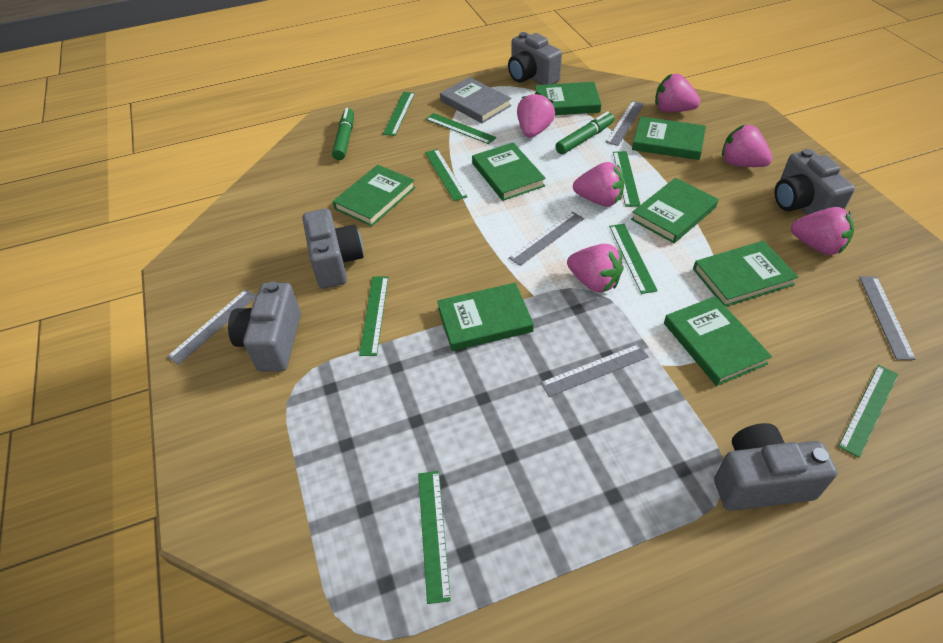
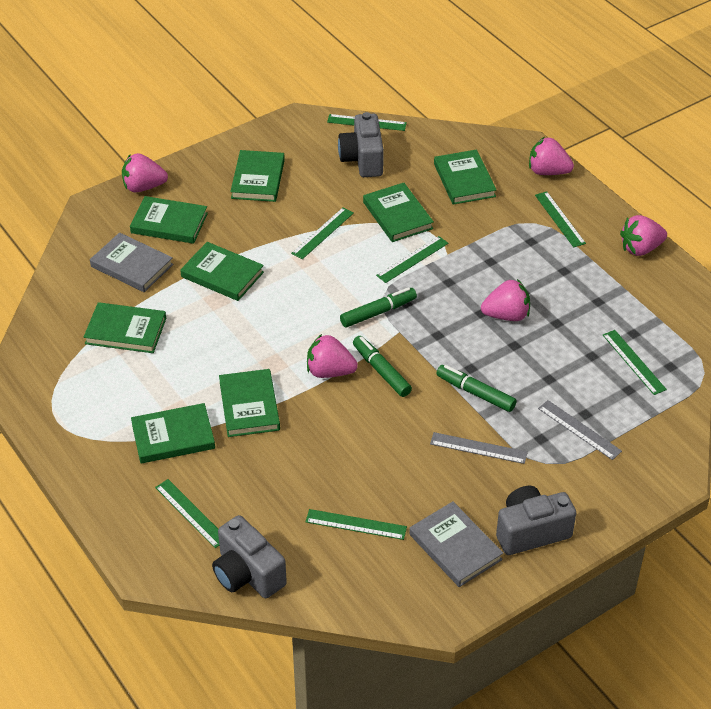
green marker: 2 -> 3
green ruler: 8 -> 7
grey book: 1 -> 2
grey camera: 5 -> 3
grey ruler: 5 -> 2
pink strawberry: 6 -> 5

